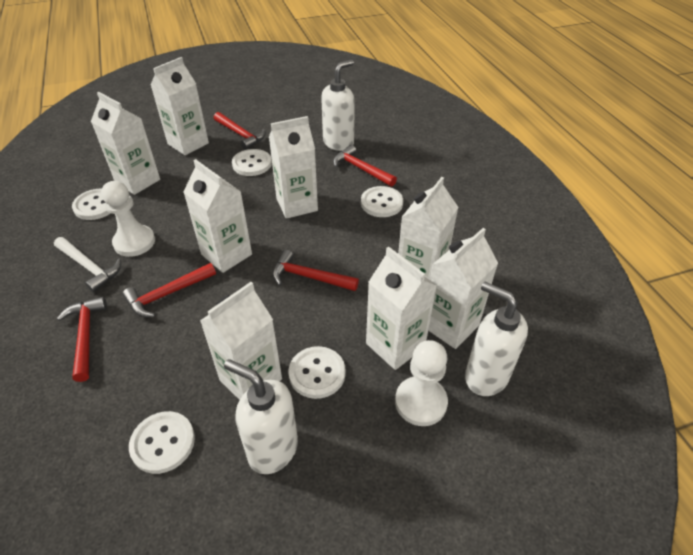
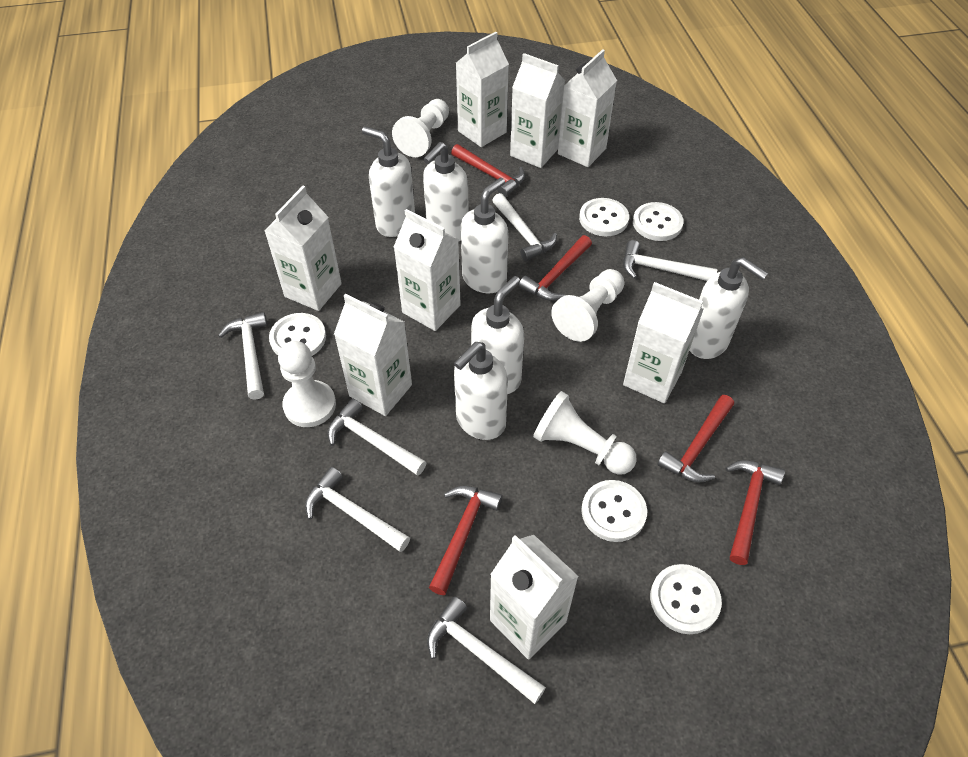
white hammer: 1 -> 6
white pawn: 2 -> 4
white soap dispenser: 3 -> 6

